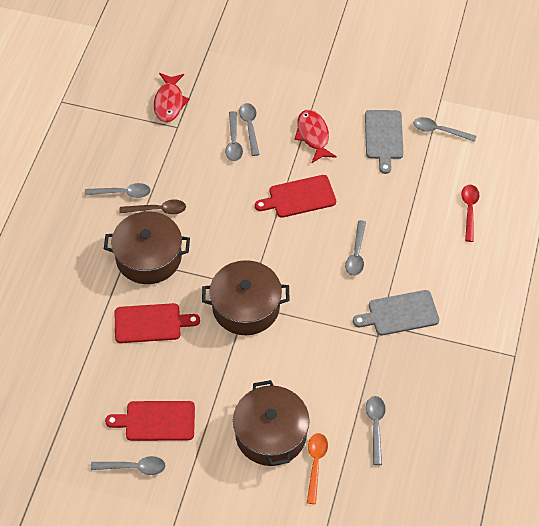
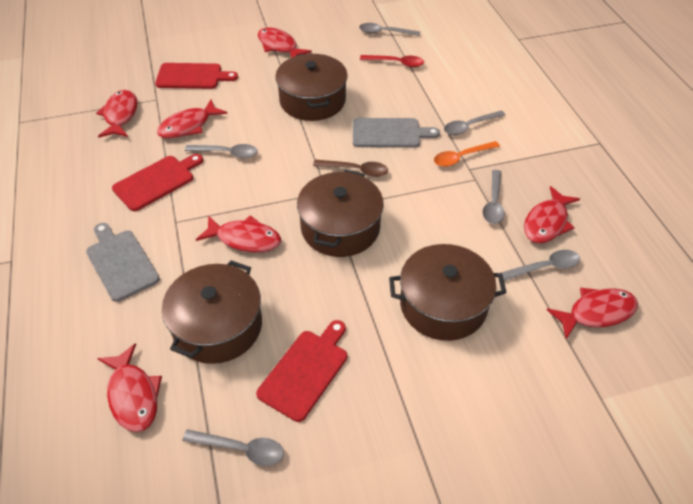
brown pot: 3 -> 4
grey spoon: 7 -> 6
red fish: 2 -> 7

